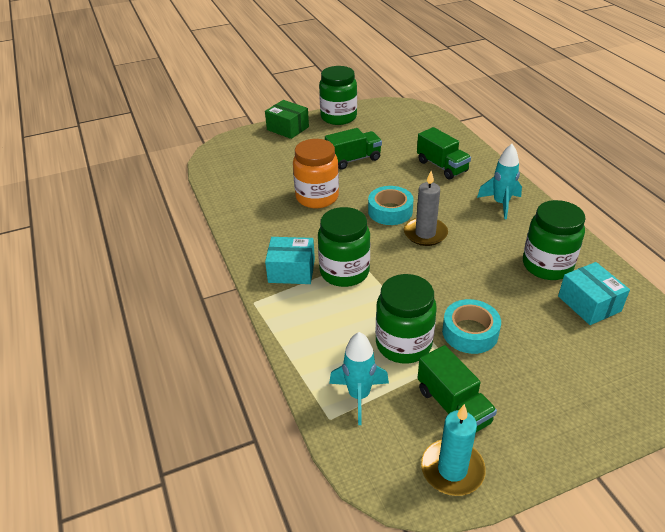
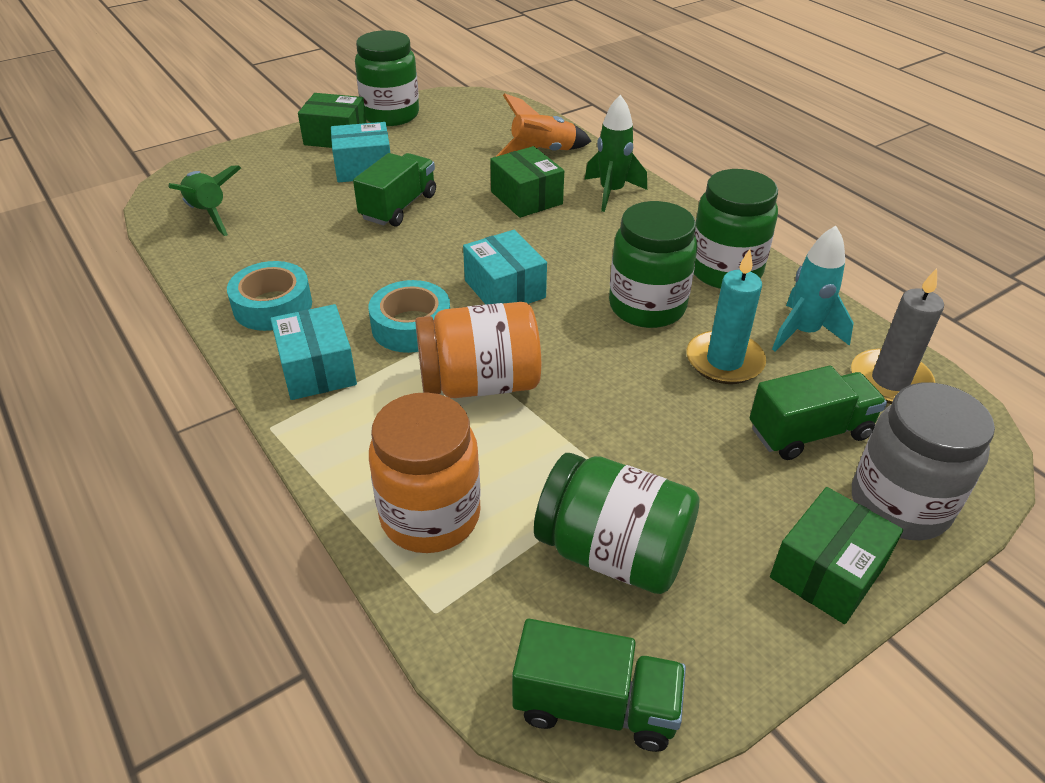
green box: 1 -> 3
green rocket: 0 -> 2
grey jar: 0 -> 1
orange jar: 1 -> 2
orange rocket: 0 -> 1
turquoise box: 2 -> 3
turquoise rocket: 2 -> 1

